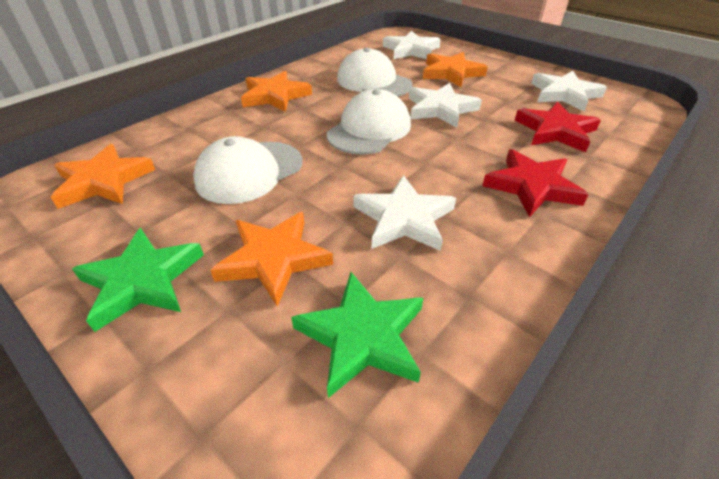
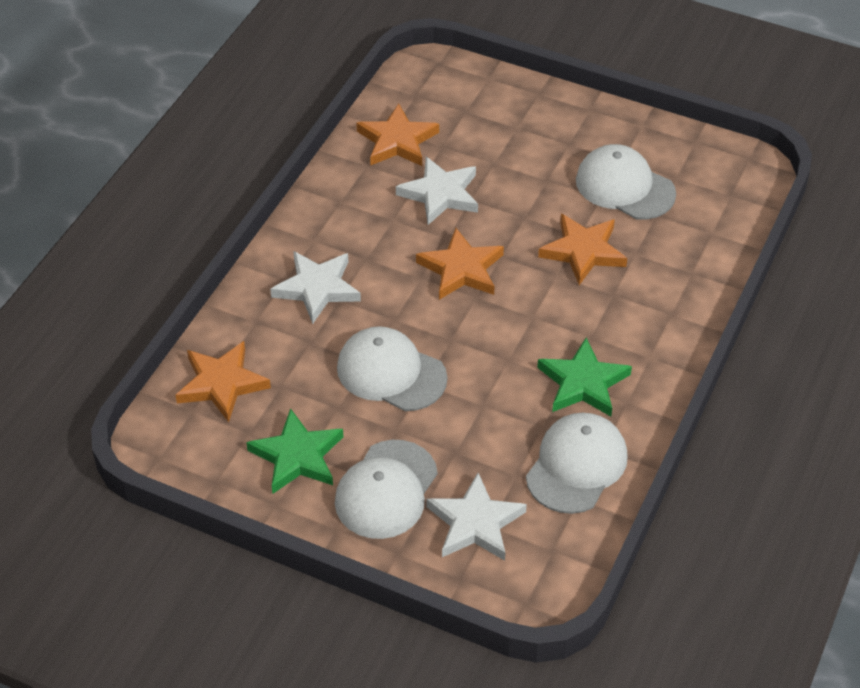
red star: 2 -> 0
white cap: 3 -> 4
white star: 4 -> 3

